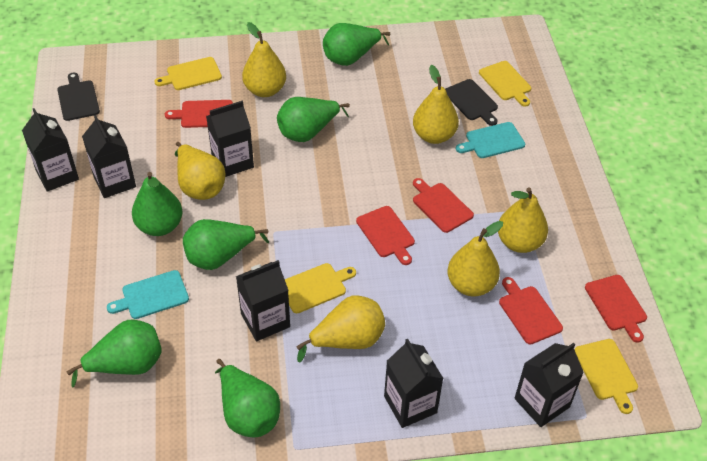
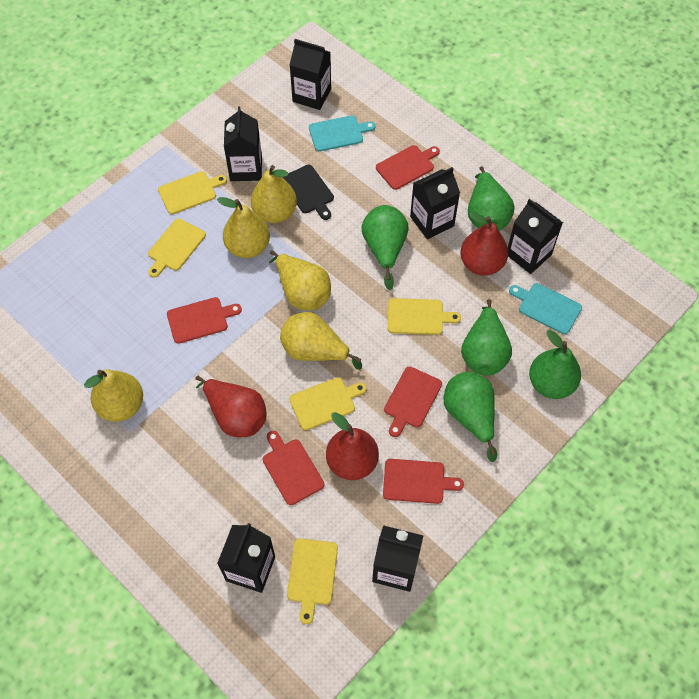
black cutting board: 2 -> 1
green pear: 6 -> 5
red pear: 0 -> 3
yellow cutting board: 4 -> 5
yellow pear: 6 -> 5

